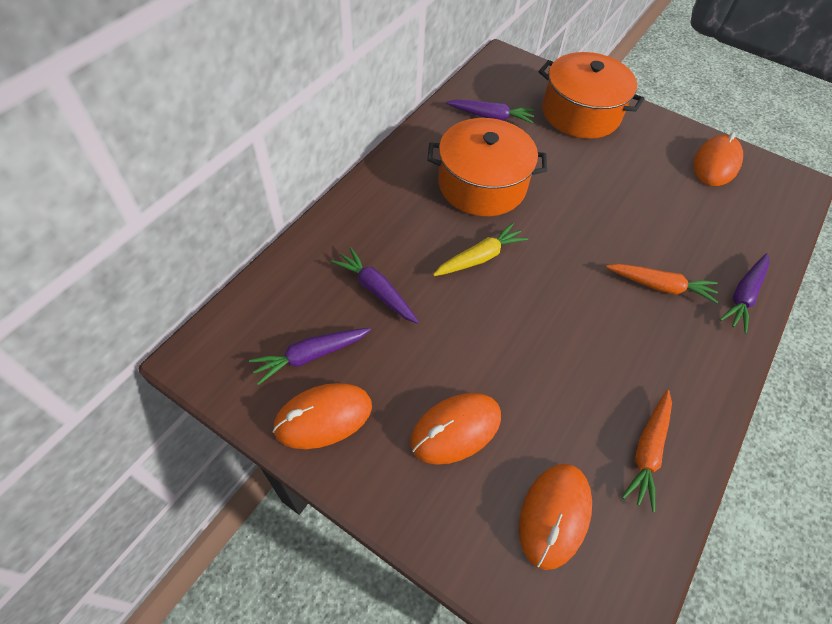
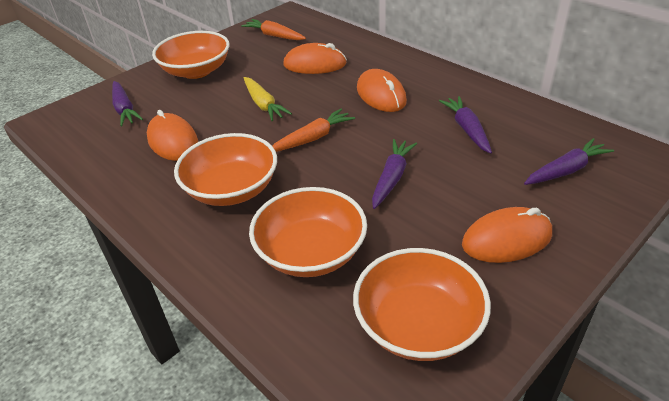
orange bowl: 0 -> 4
orange pot: 2 -> 0

